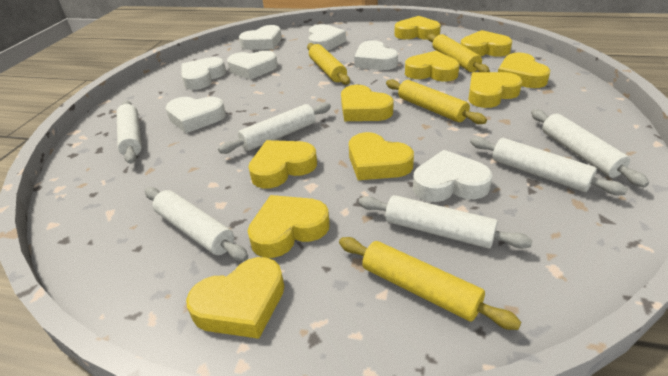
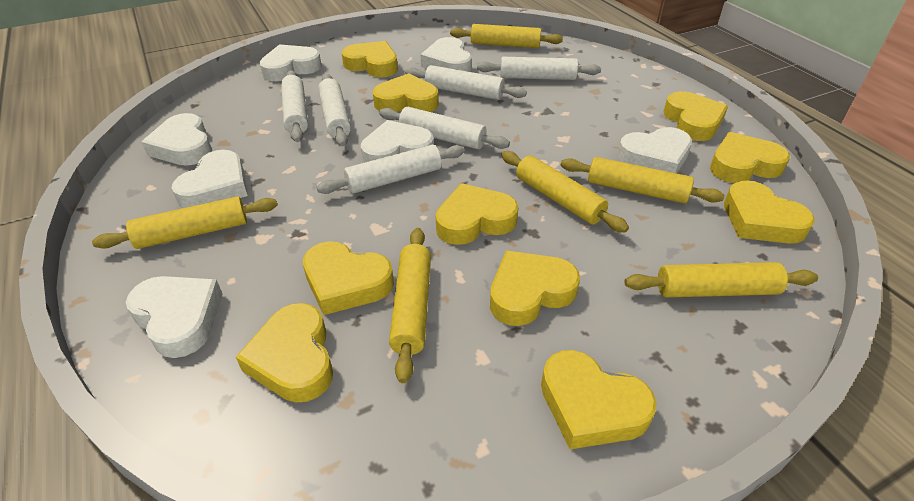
yellow rolling pin: 4 -> 6

